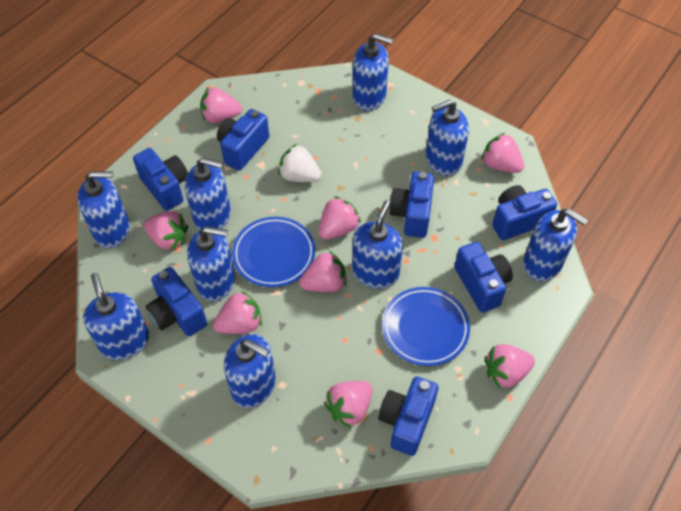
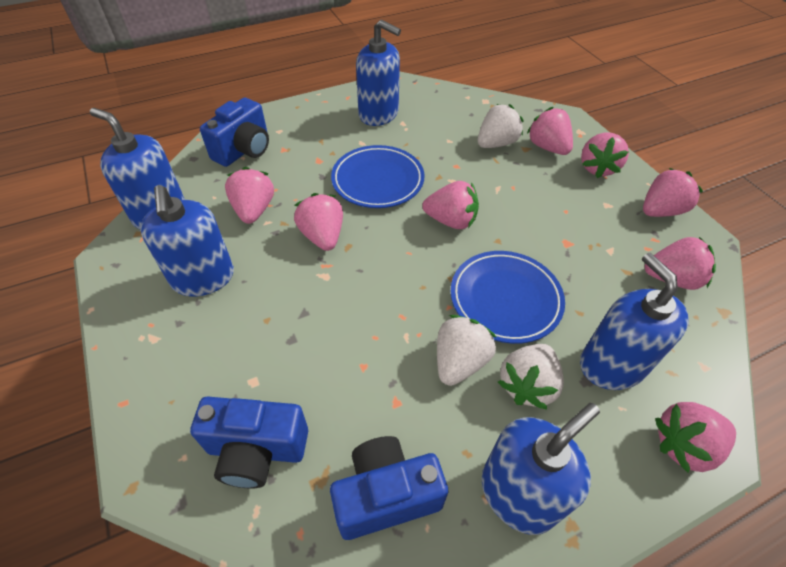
blue camera: 7 -> 3
blue soap dispenser: 9 -> 5
white strawberry: 1 -> 3

